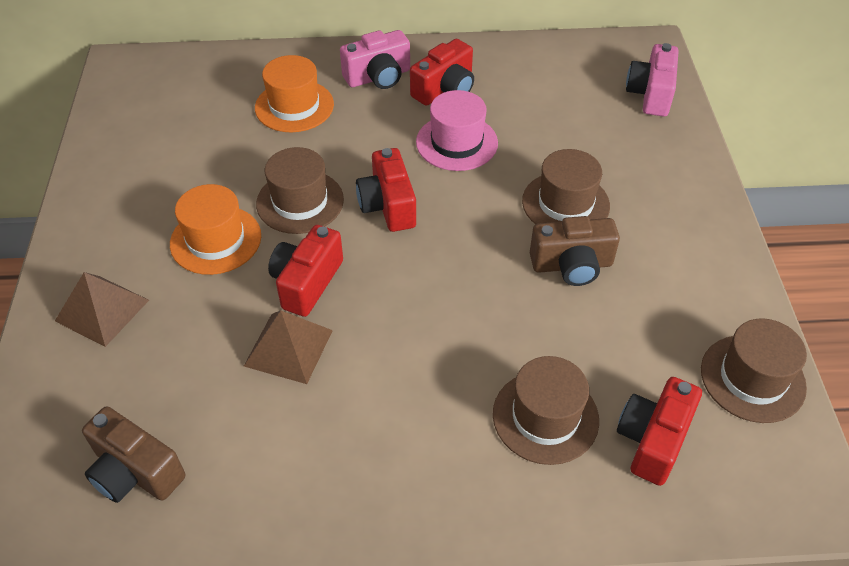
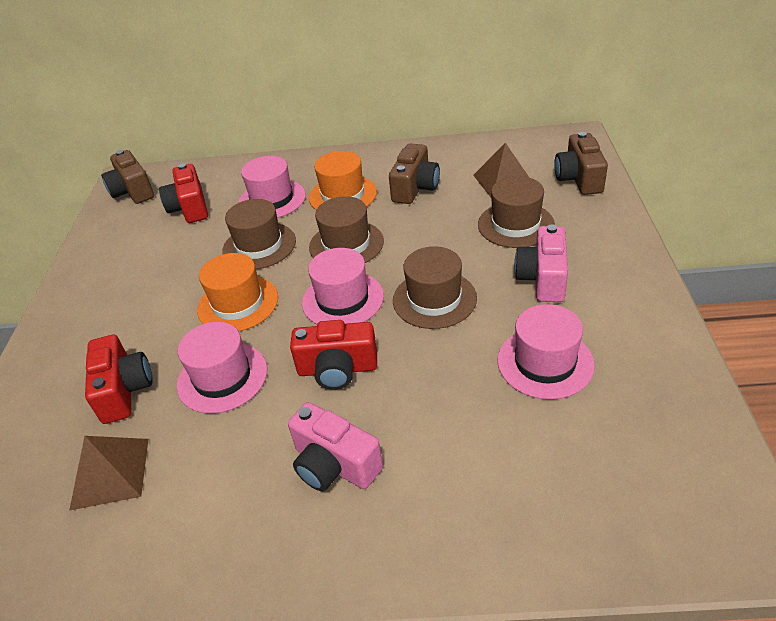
brown camera: 2 -> 3
pink hat: 1 -> 4
red camera: 4 -> 3

